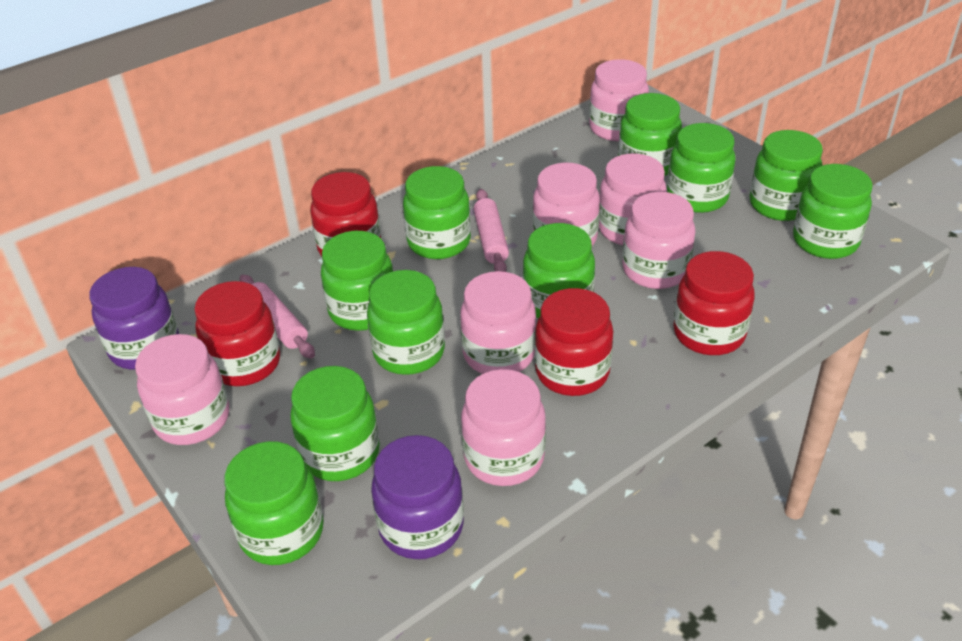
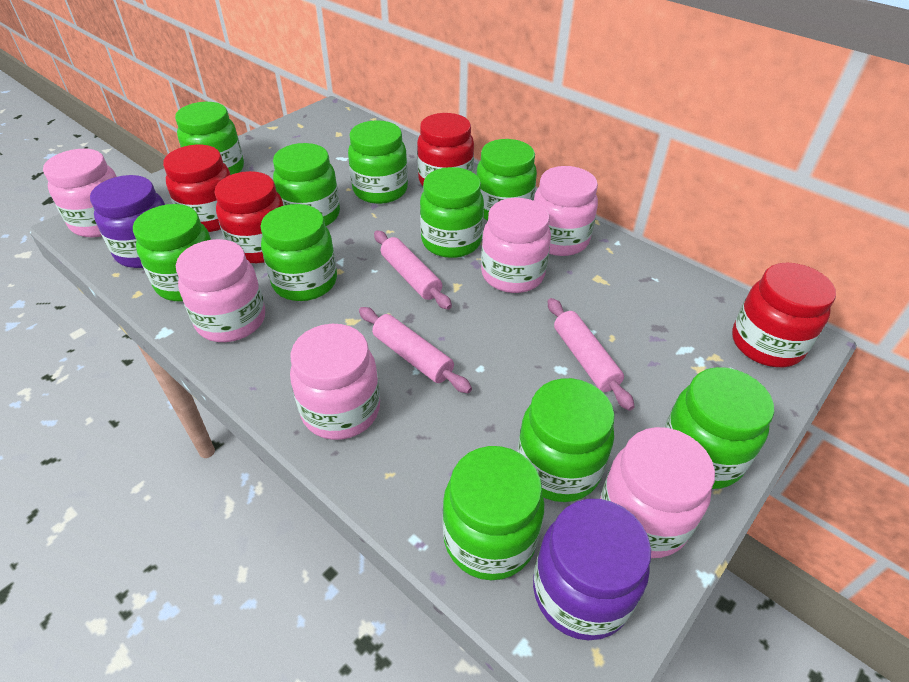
pink jar: 7 -> 6
pink rolling pin: 2 -> 3

